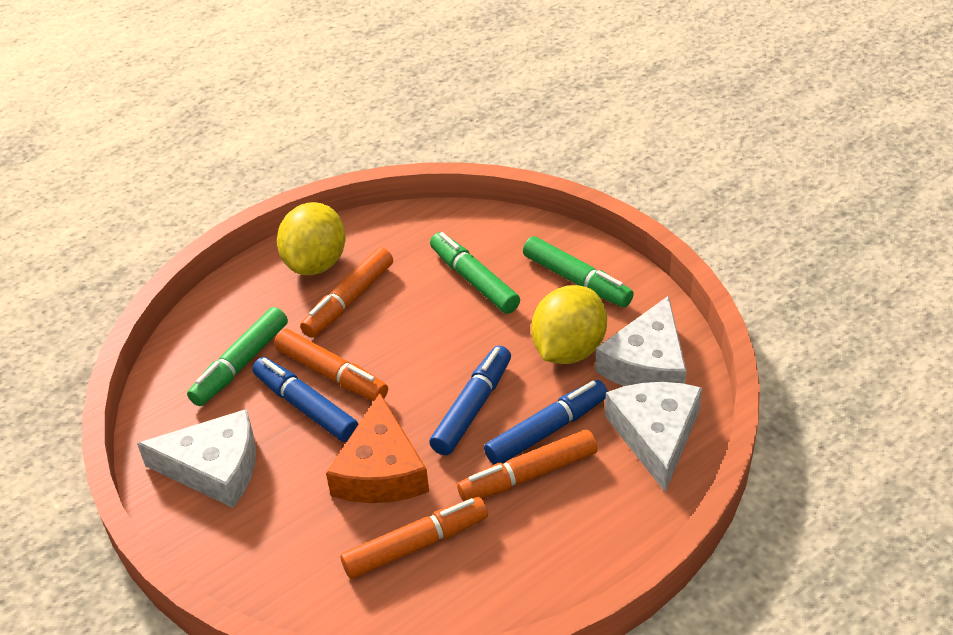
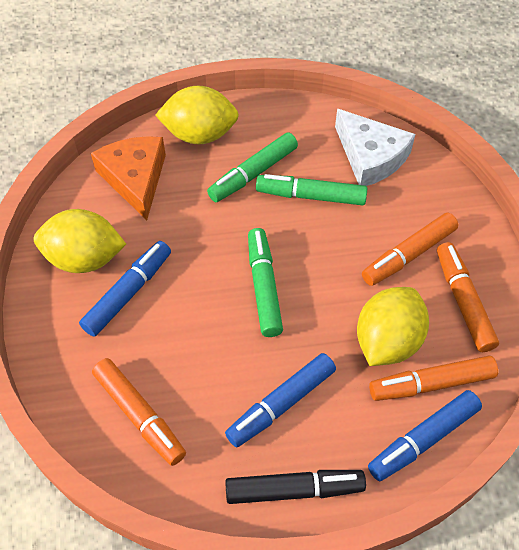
black marker: 0 -> 1
white cheese: 3 -> 1
yellow lemon: 2 -> 3

